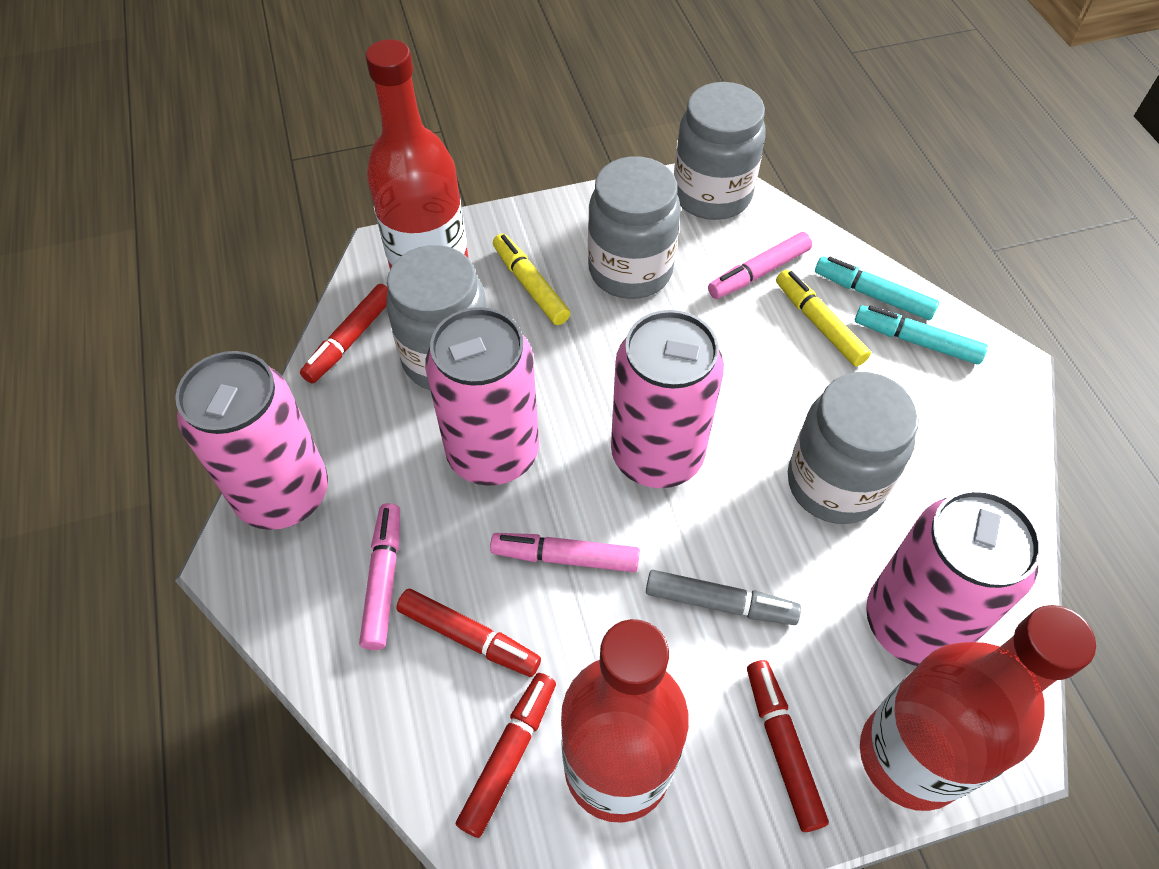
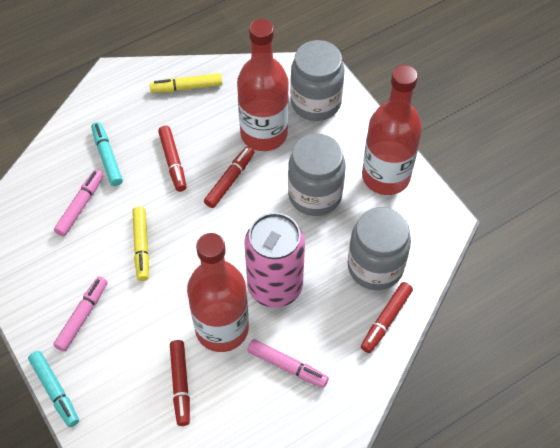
grey jar: 4 -> 3
grey marker: 1 -> 0
pink can: 4 -> 1

